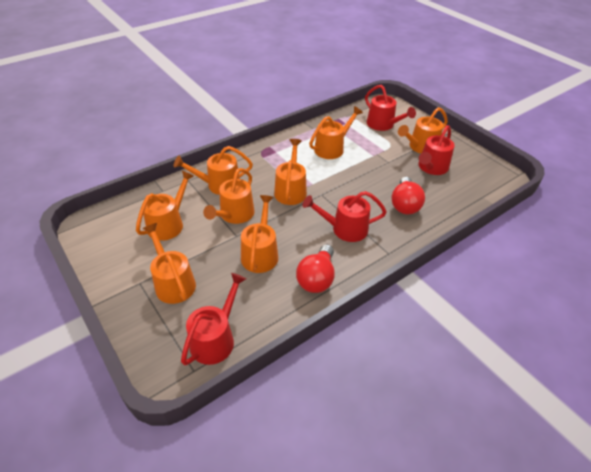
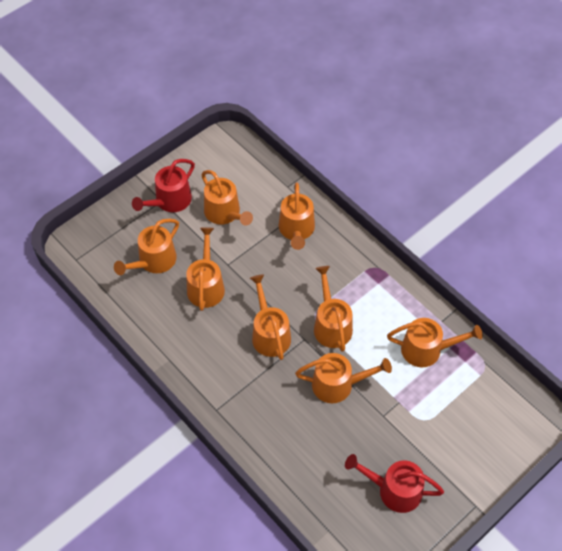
red light bulb: 2 -> 0
red watering can: 4 -> 2

